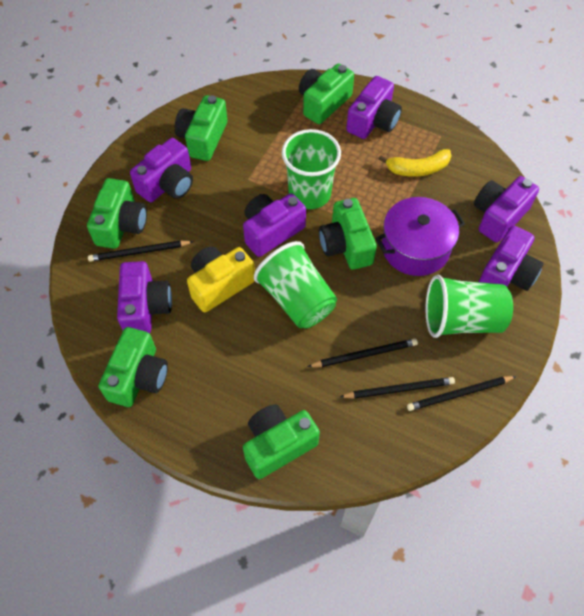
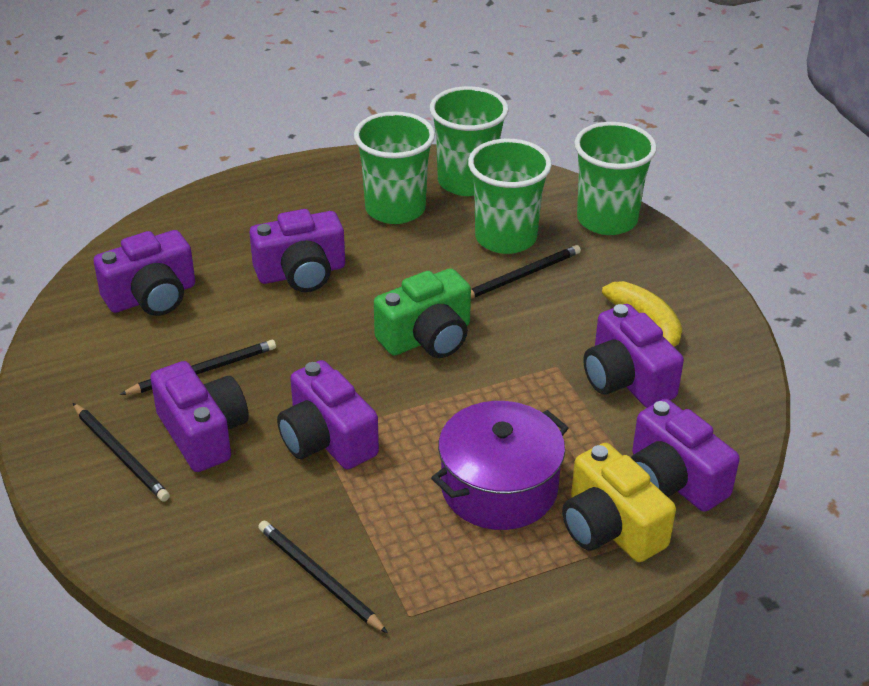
green camera: 6 -> 1
green cup: 3 -> 4

